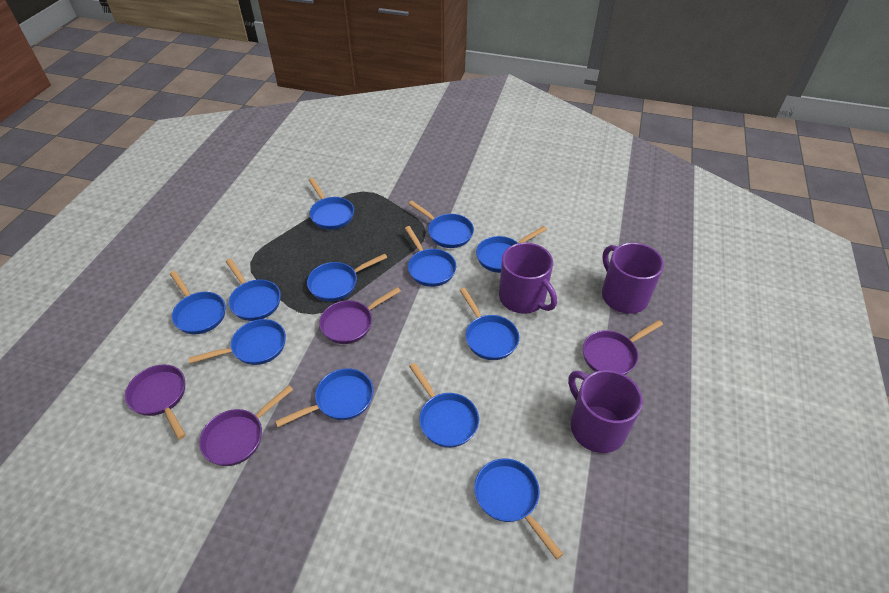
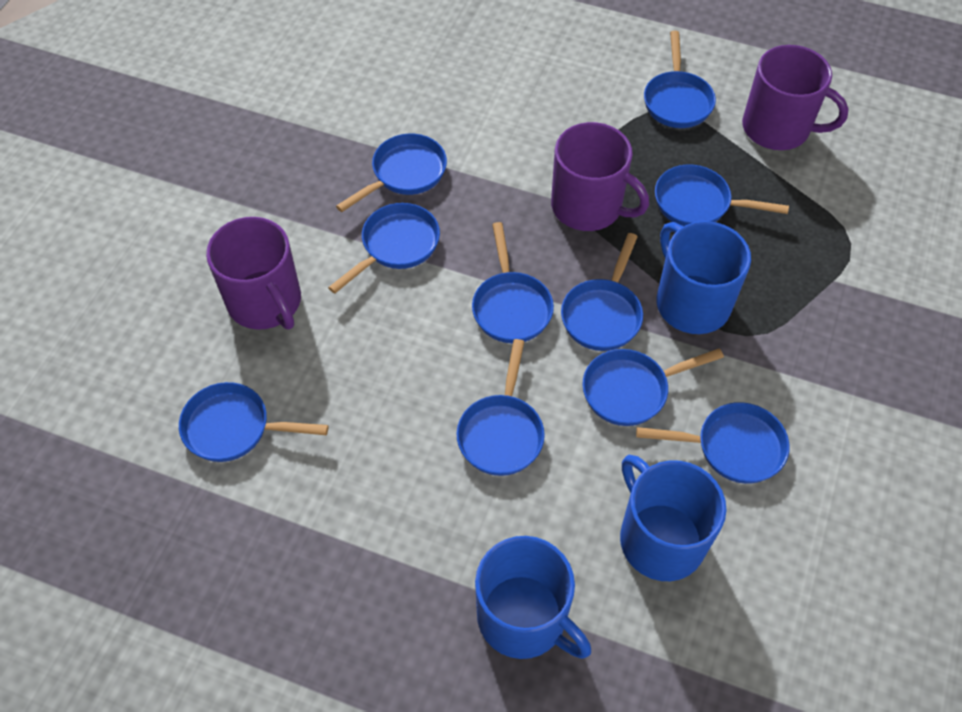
blue mug: 0 -> 3
blue pan: 12 -> 10
purple pan: 4 -> 0

